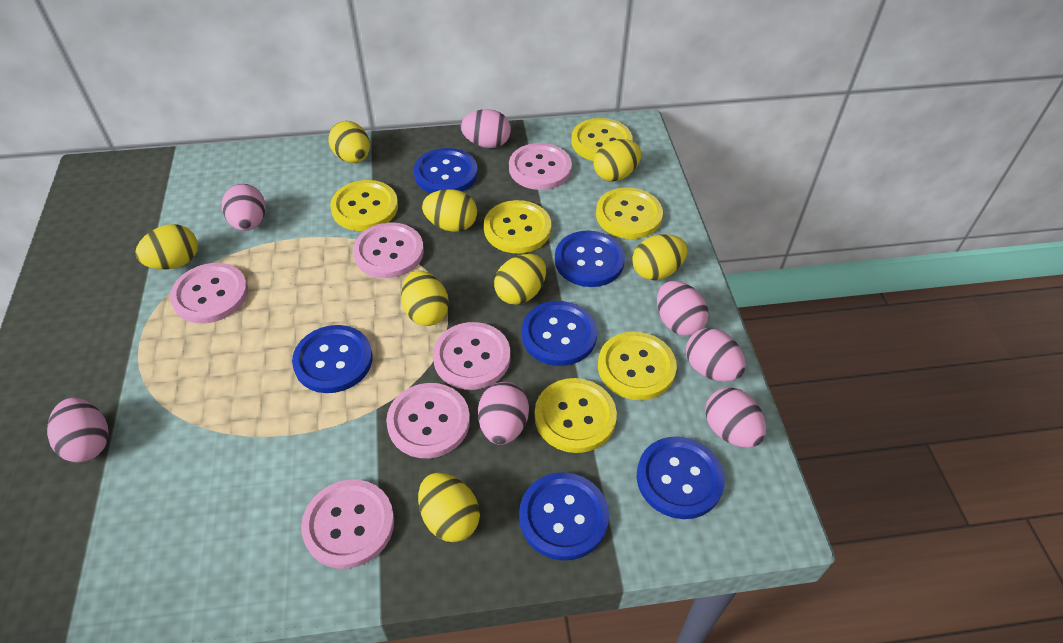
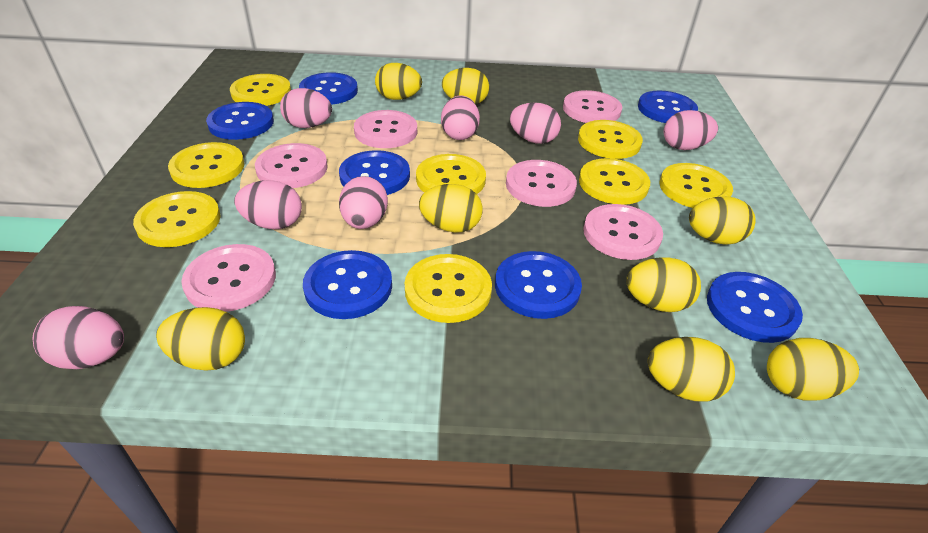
blue button: 6 -> 7
yellow button: 6 -> 8

